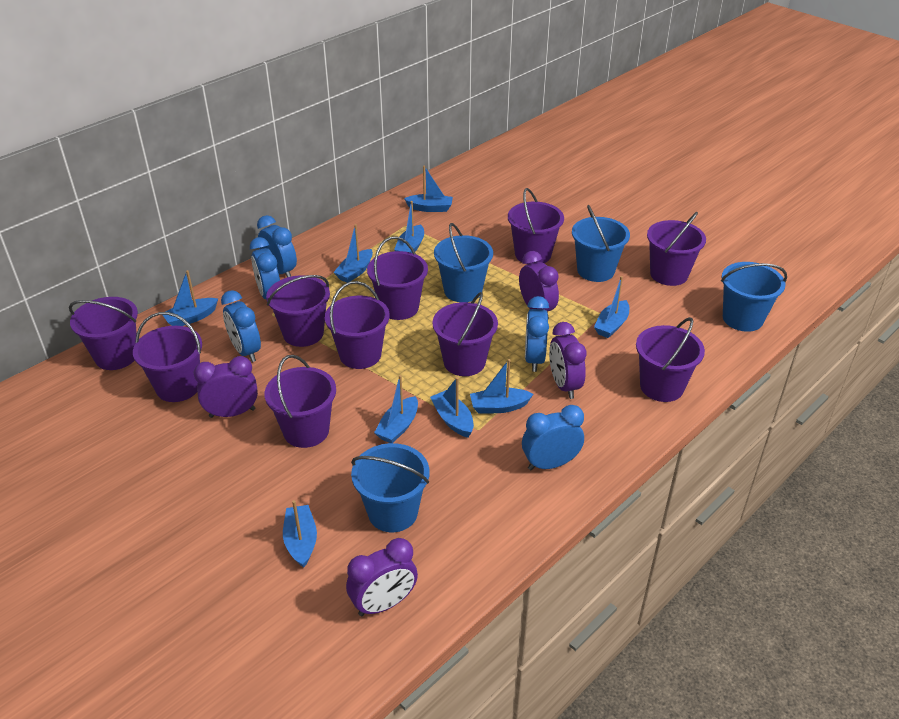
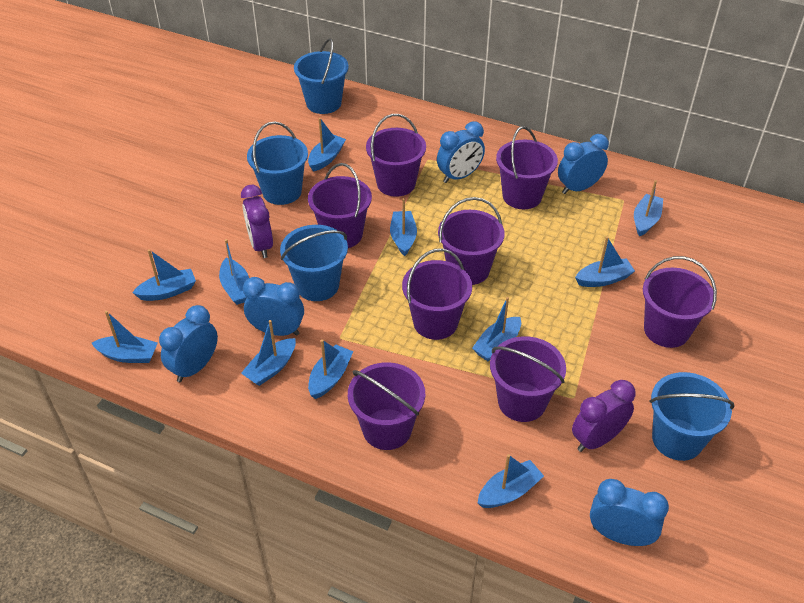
blue boat: 9 -> 11
purple bucket: 10 -> 8
purple clock: 4 -> 2

